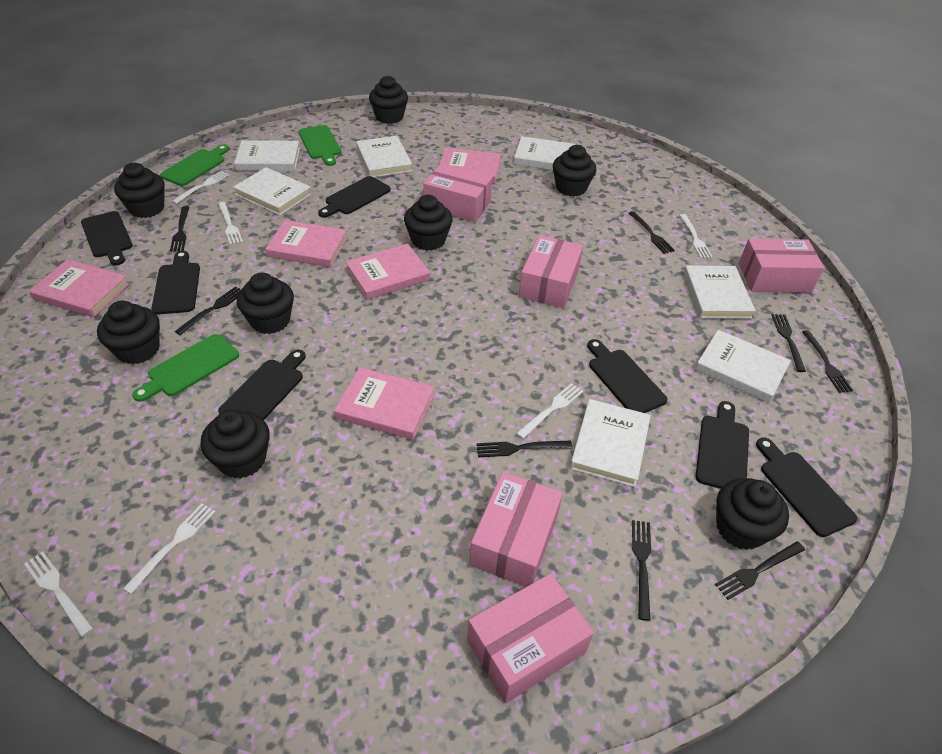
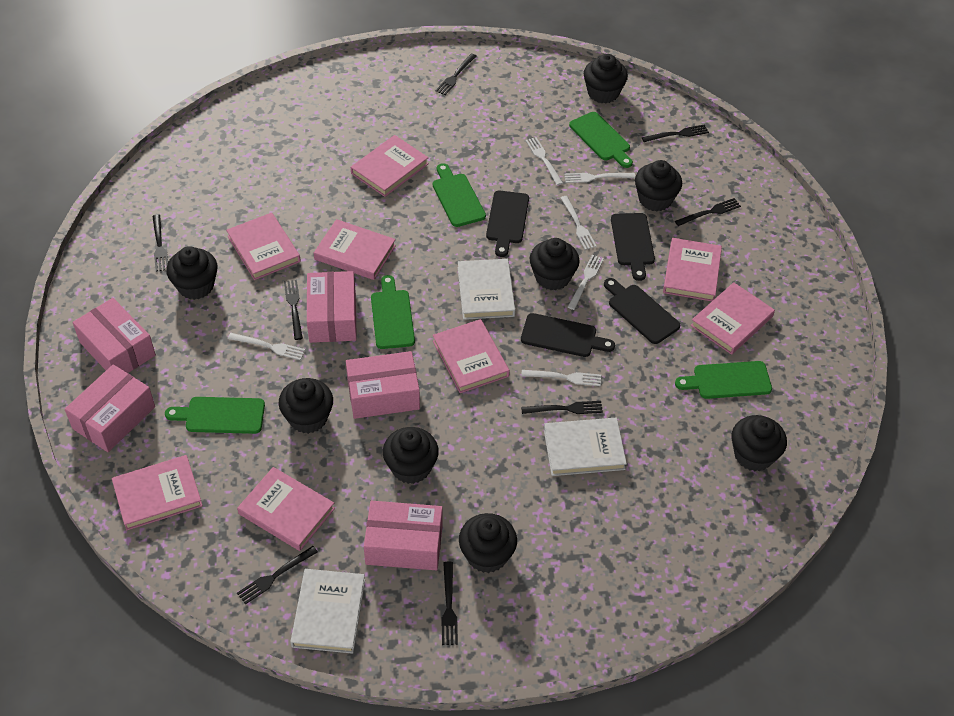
black cutting board: 7 -> 4
green cutting board: 3 -> 5
pink book: 5 -> 8
white book: 7 -> 3

